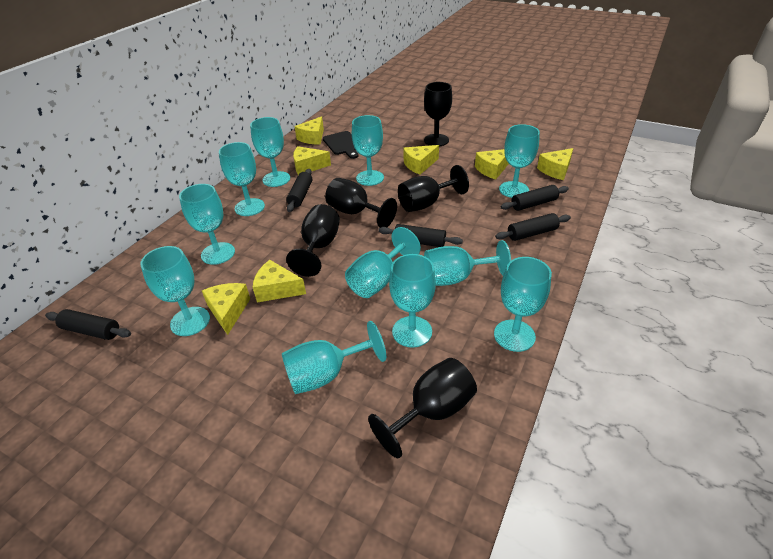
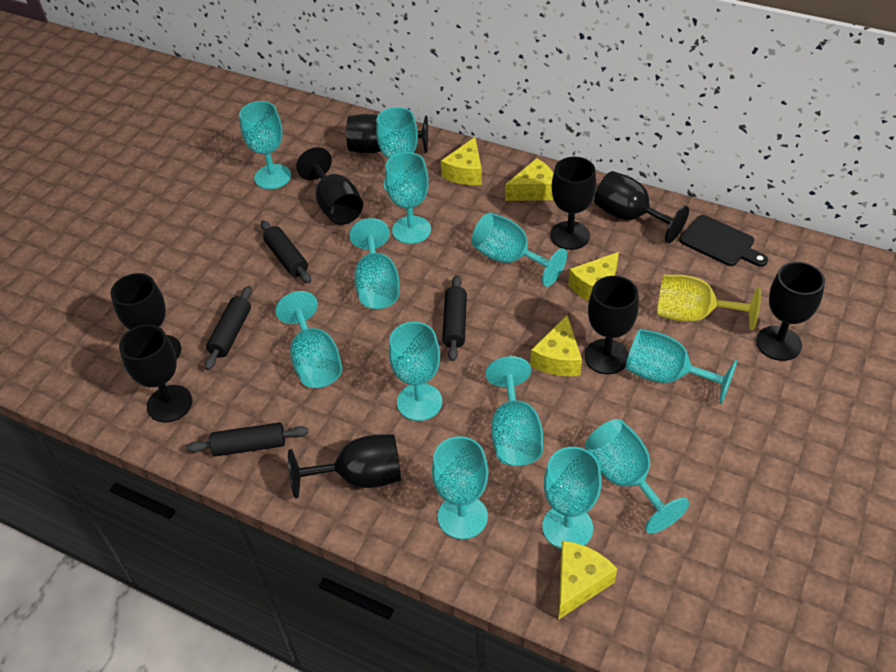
black goblet: 5 -> 9
black rolling pin: 5 -> 4
turquoise goblet: 11 -> 12
yellow cheese: 7 -> 5
yellow goblet: 0 -> 1

